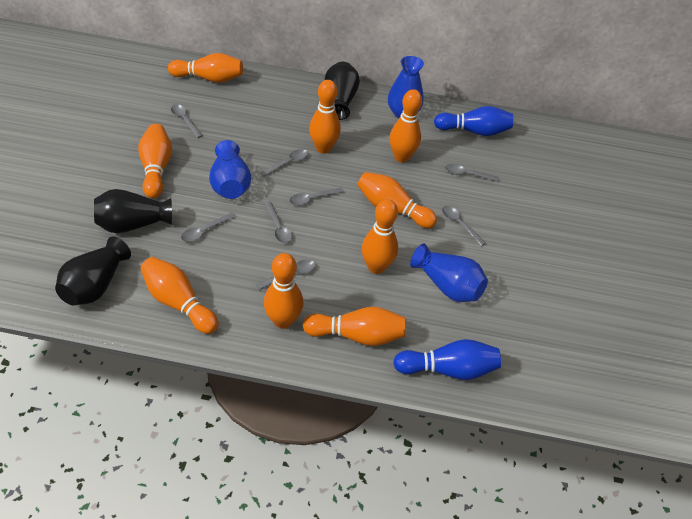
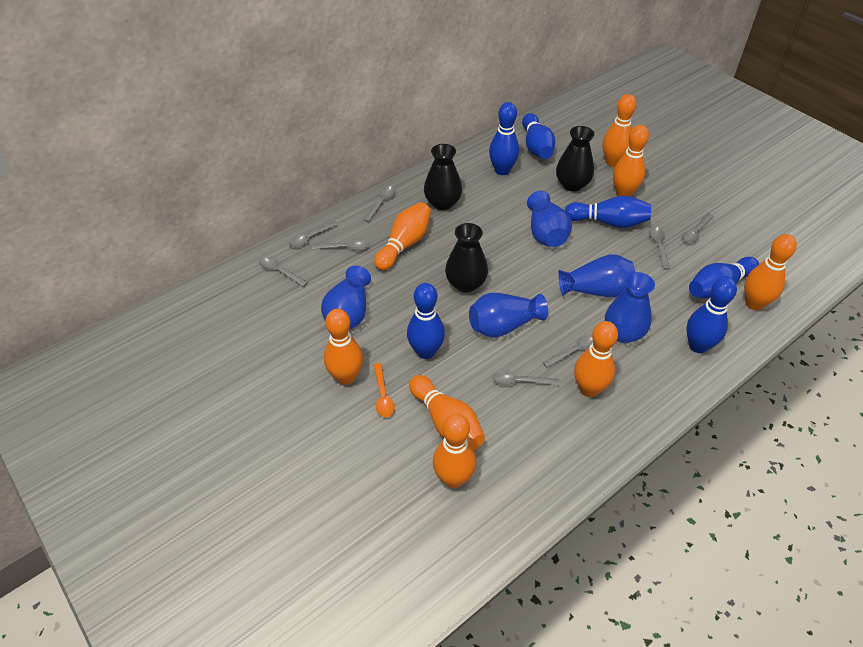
blue bowling pin: 2 -> 6
blue vase: 3 -> 5
orange bowling pin: 9 -> 8
orange spoon: 0 -> 1

